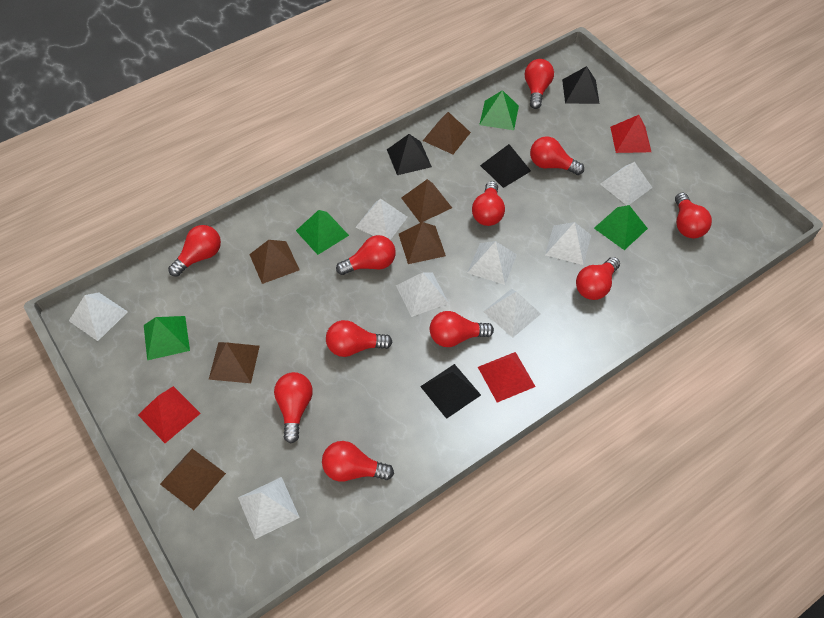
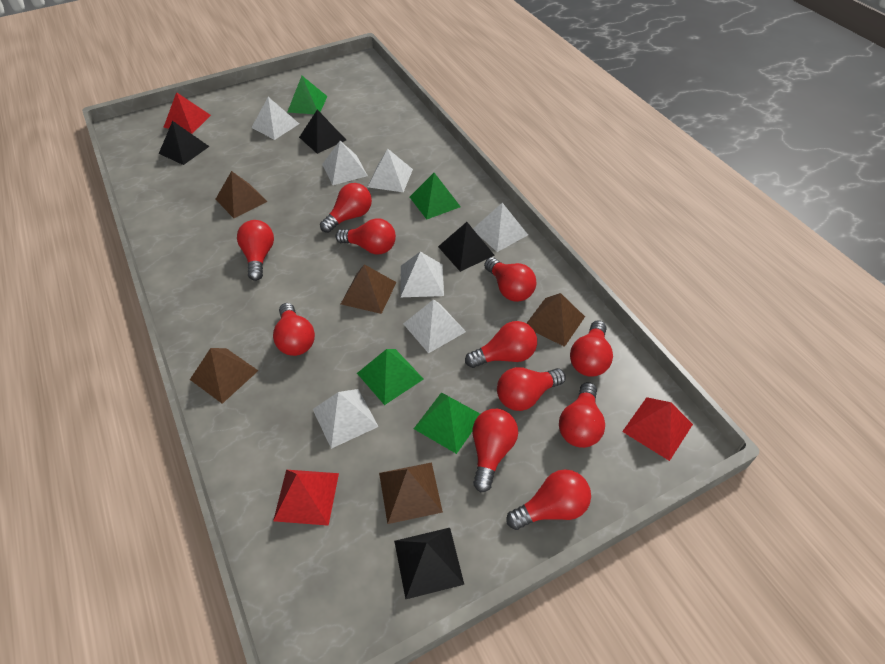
brown pyramid: 6 -> 5
white pyramid: 8 -> 7

